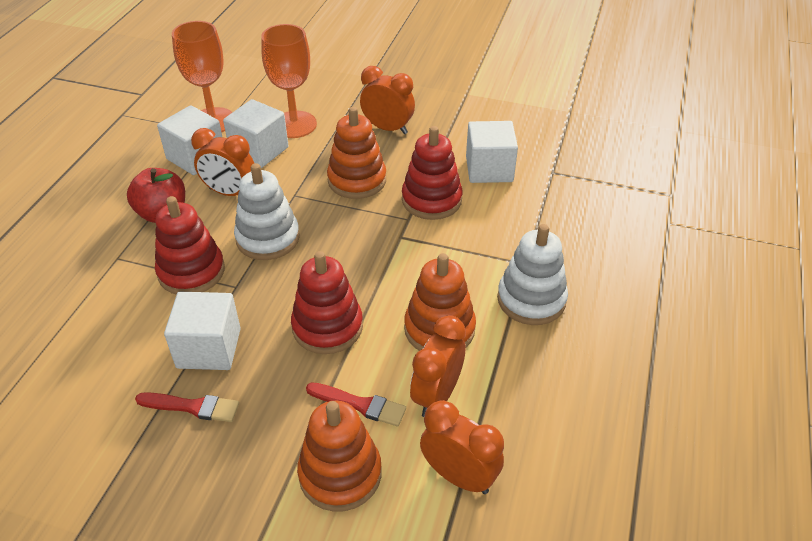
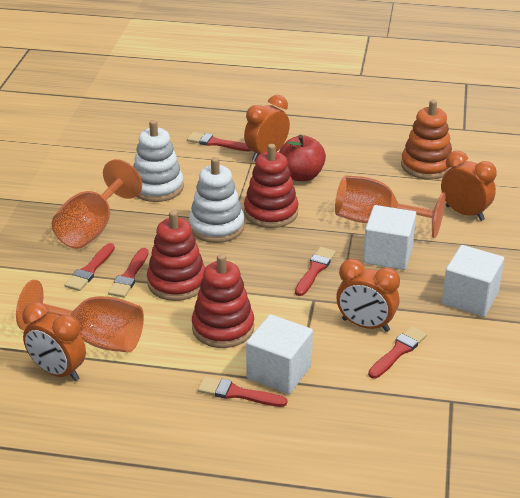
orange goblet: 2 -> 3
orange stacking toy: 3 -> 1
red brush: 2 -> 6
white cube: 4 -> 3

